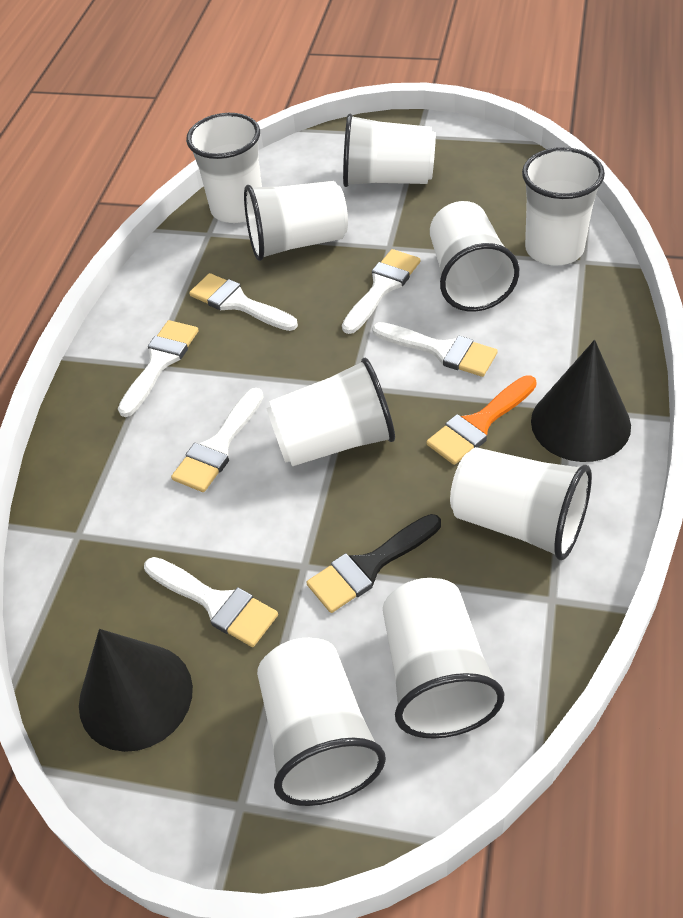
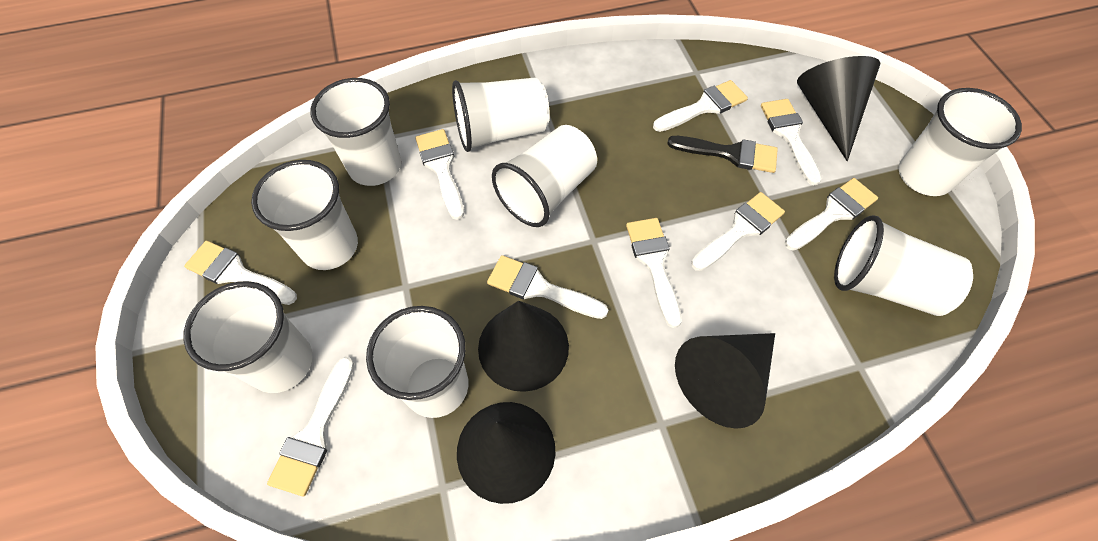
black cone: 2 -> 4
orange brush: 1 -> 0
white brush: 6 -> 9
white cup: 9 -> 8

